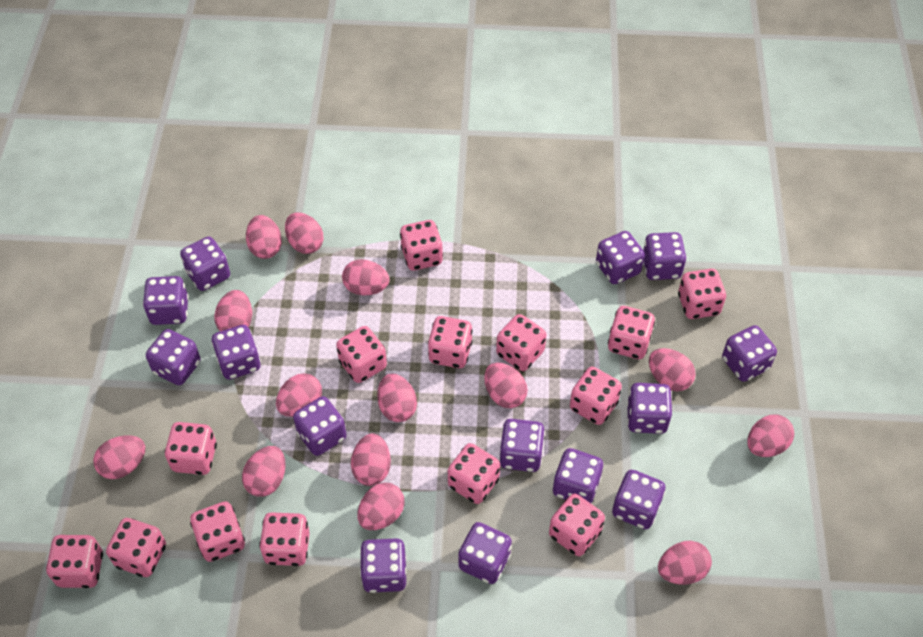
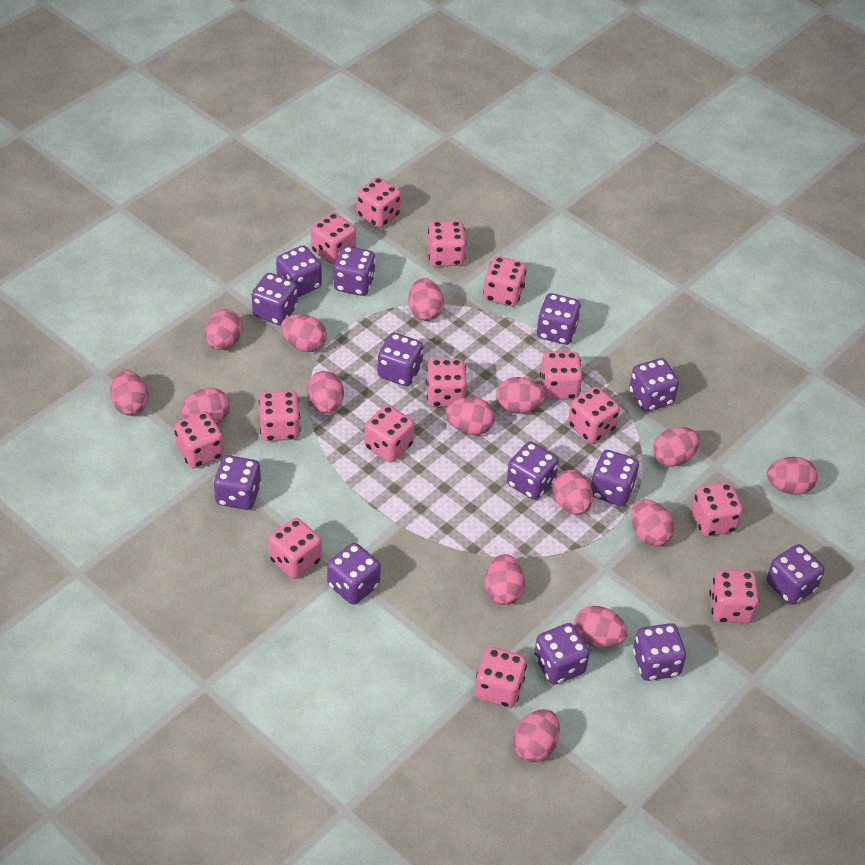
pink egg: 14 -> 15
purple dice: 14 -> 13

